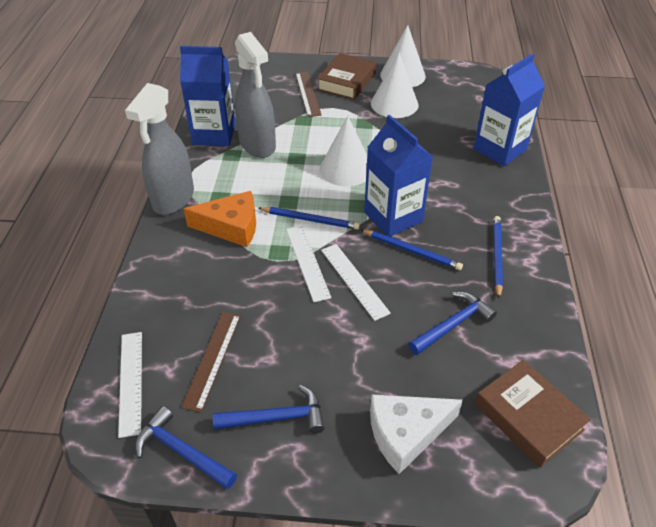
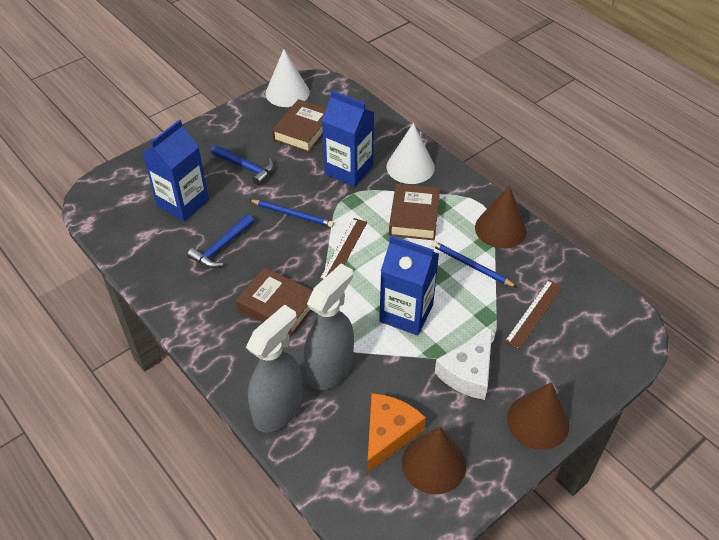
blue hammer: 3 -> 2
blue pencil: 3 -> 2
brown book: 2 -> 3
brown cone: 0 -> 3
white cone: 3 -> 2
white ruler: 3 -> 0

